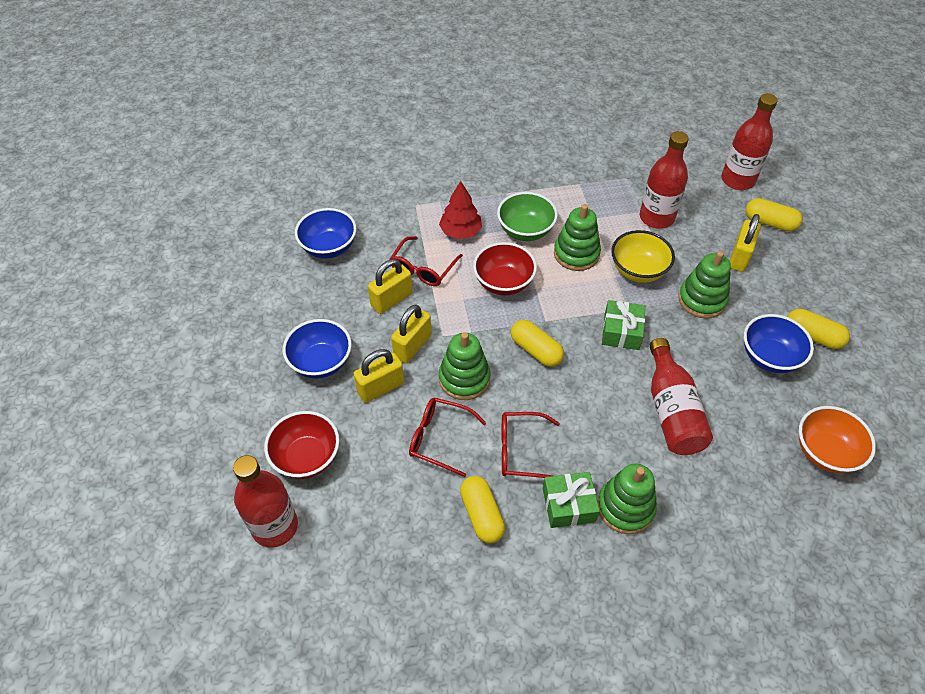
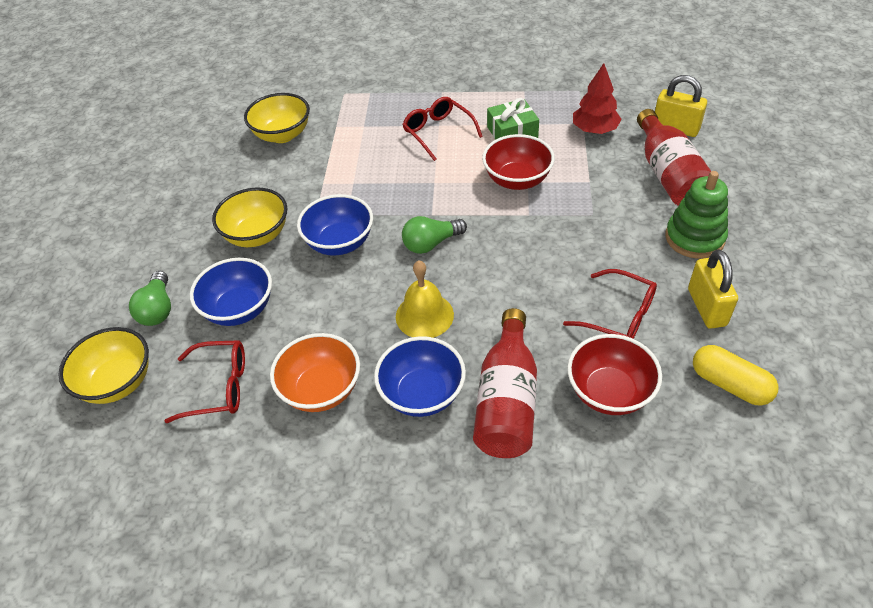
green bowl: 1 -> 0
green gift: 2 -> 1
green light bulb: 0 -> 2
green stacking toy: 4 -> 1
red bottle: 4 -> 2
yellow bell: 0 -> 1
yellow bowl: 1 -> 3
yellow capsule: 4 -> 1
yellow padlock: 4 -> 2

